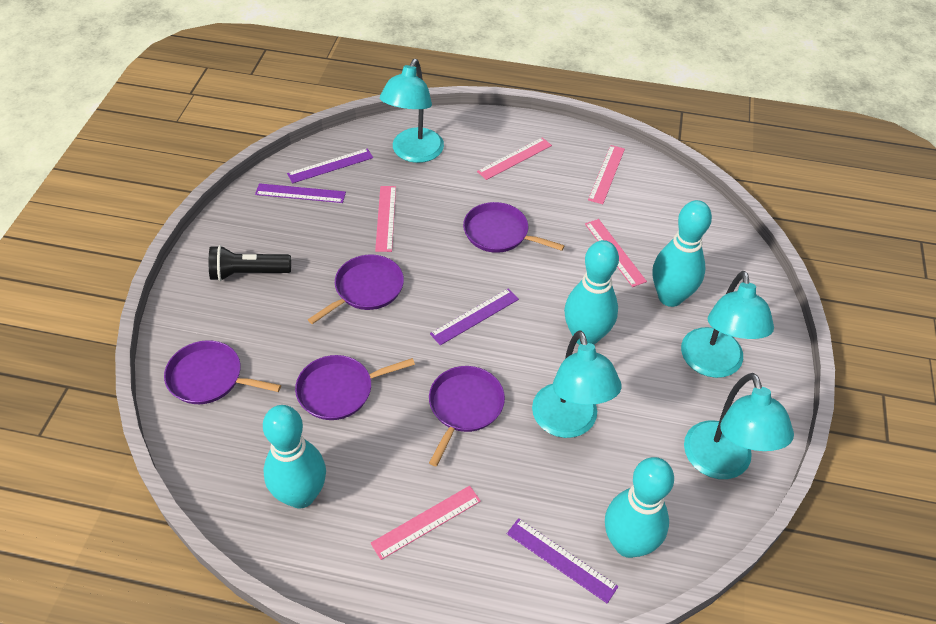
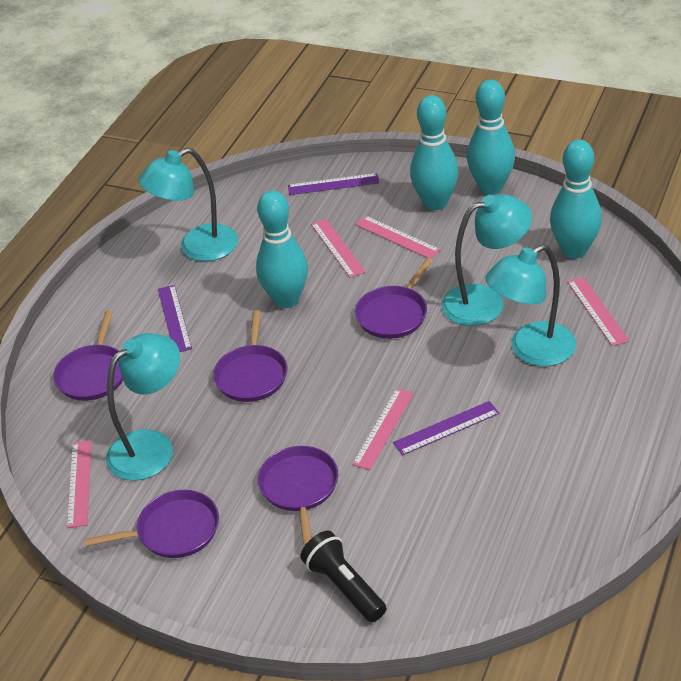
purple ruler: 4 -> 3

